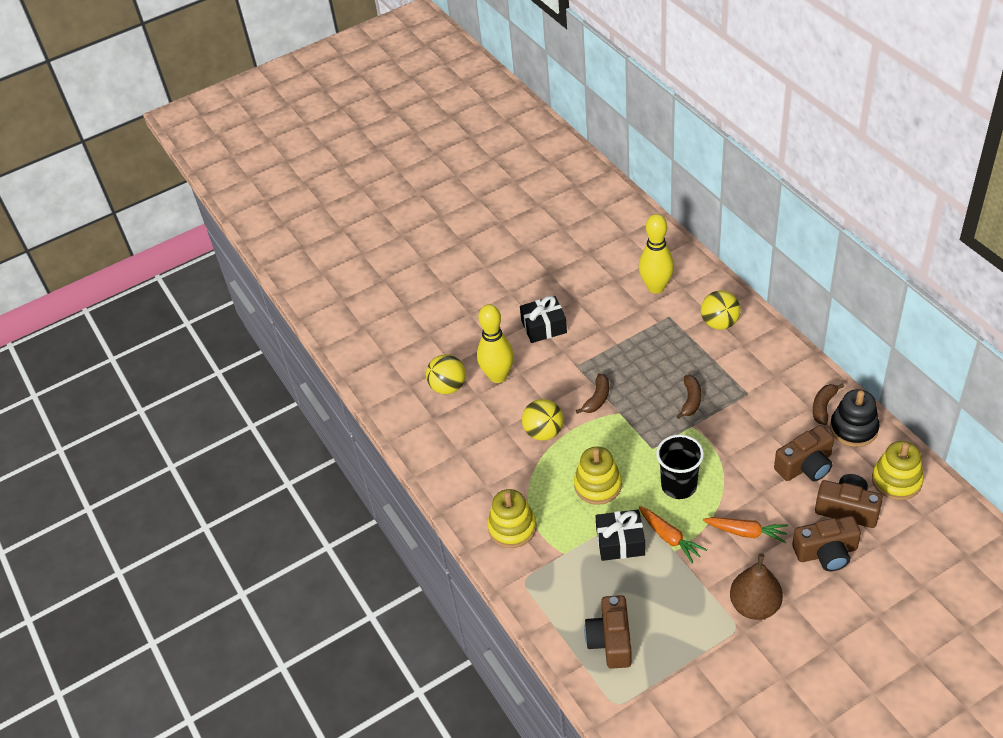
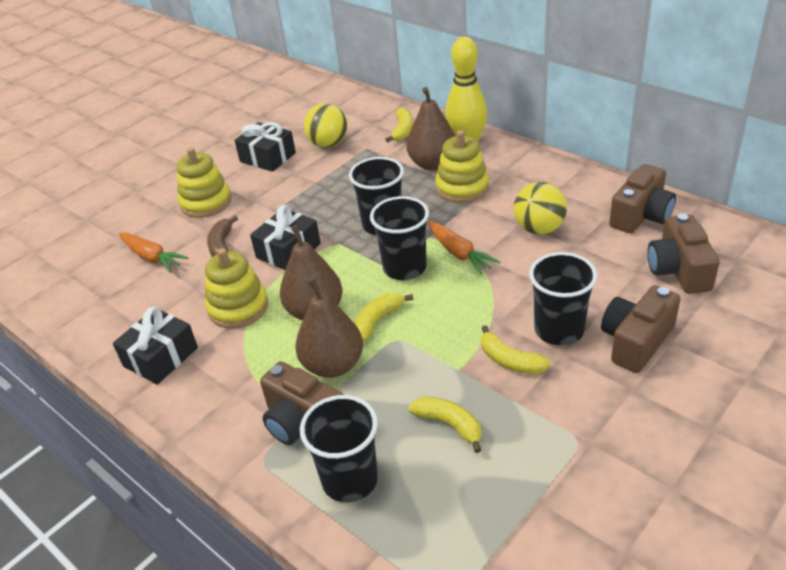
black cup: 1 -> 4
black gift: 2 -> 3
black stacking toy: 1 -> 0
brown banana: 3 -> 1
brown pear: 1 -> 3
yellow ball: 3 -> 2
yellow banana: 0 -> 4
yellow bowling pin: 2 -> 1

